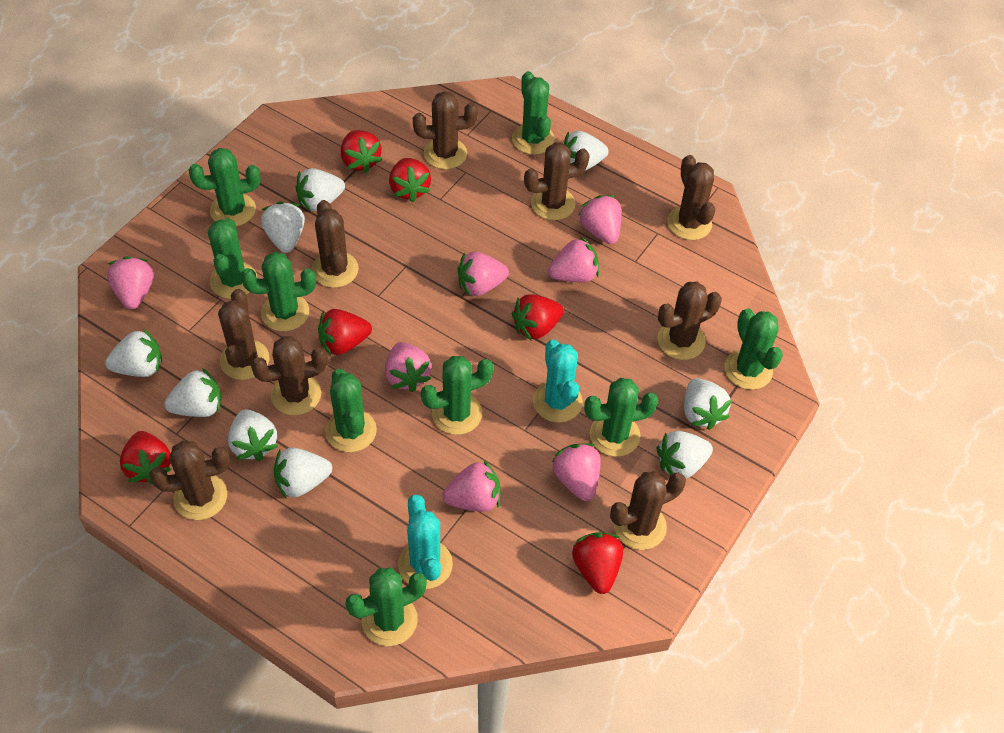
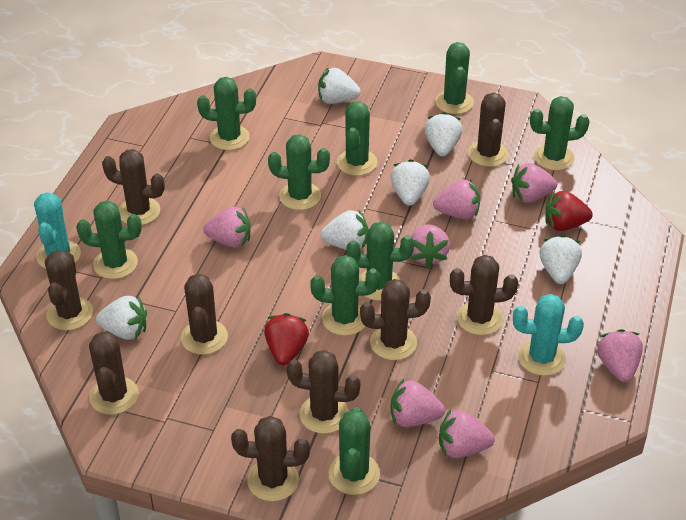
red strawberry: 6 -> 2
white strawberry: 9 -> 6

